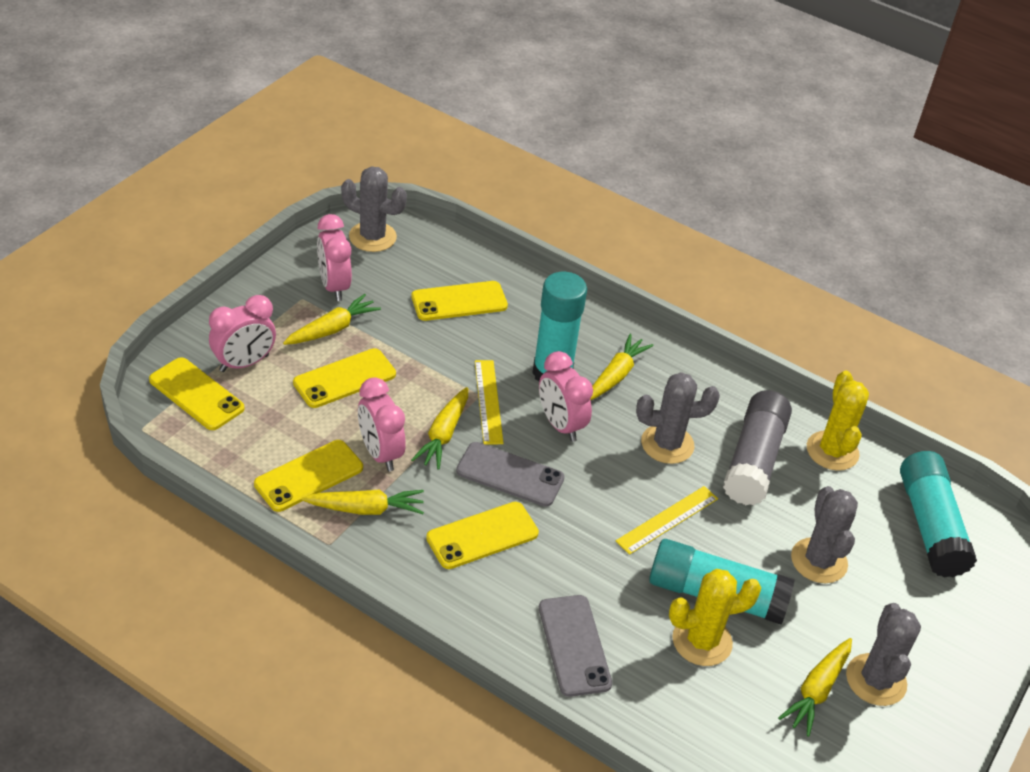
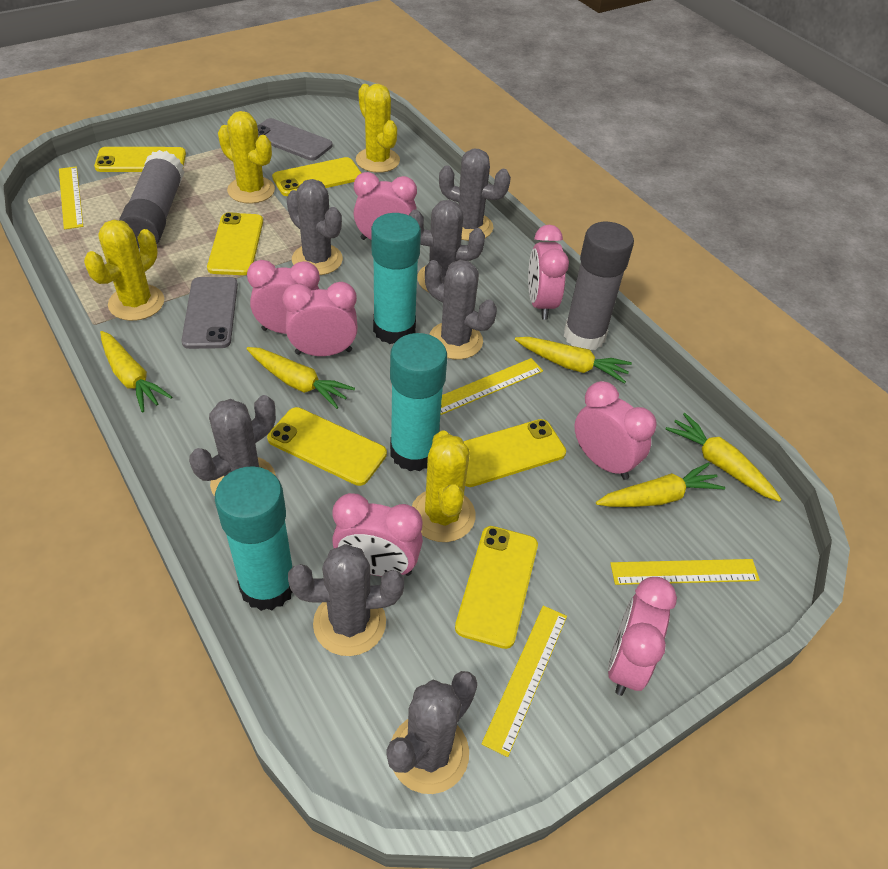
grey cactus: 4 -> 7
grey glue stick: 1 -> 2
pink clock: 4 -> 7
yellow cactus: 2 -> 4
yellow phone: 5 -> 6
yellow ruler: 2 -> 4

